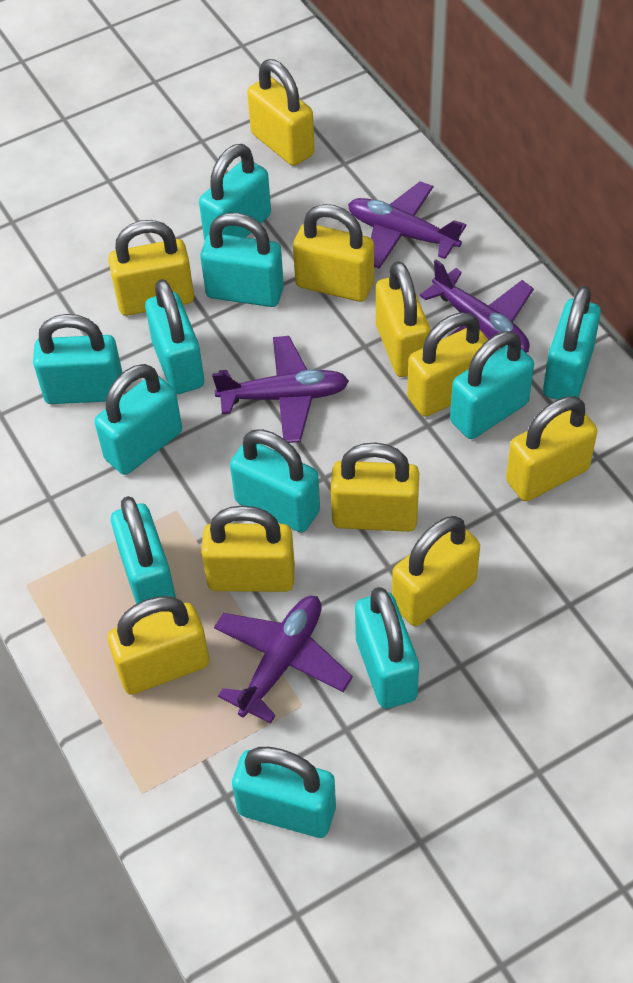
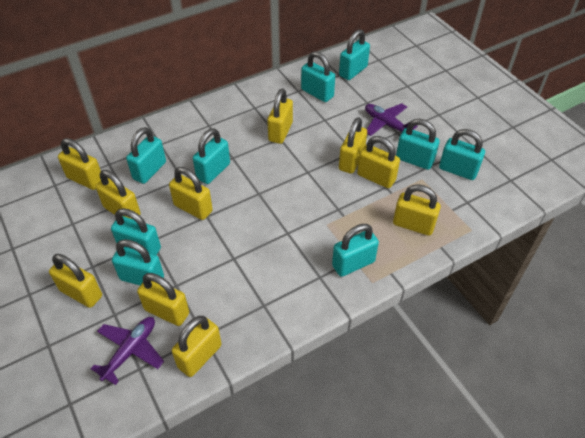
purple plane: 4 -> 2
turquoise padlock: 11 -> 9

